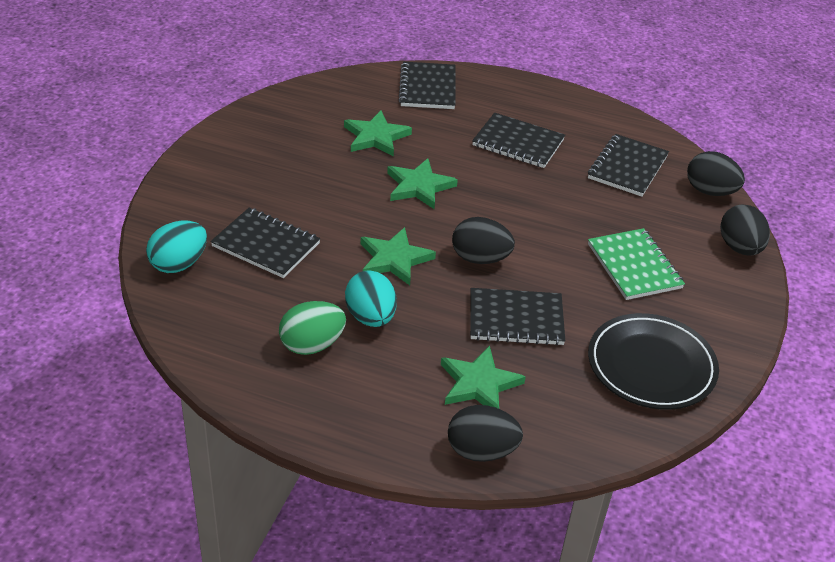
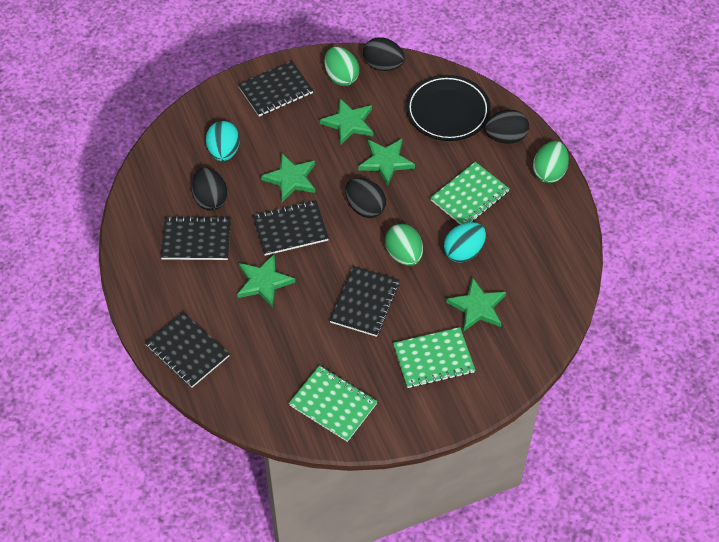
green egg: 1 -> 3
green notebook: 1 -> 3
green star: 4 -> 5

